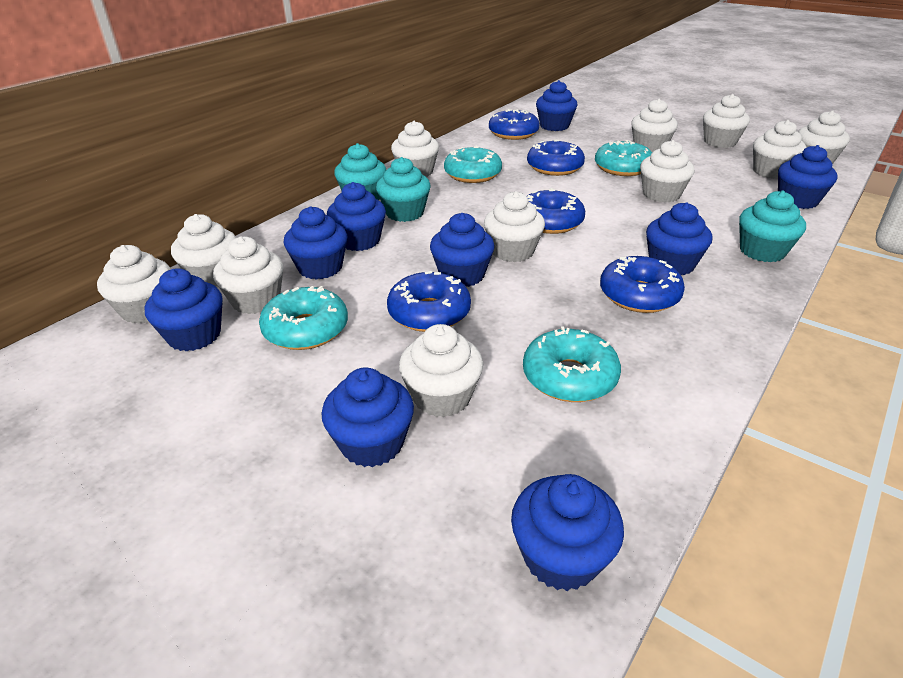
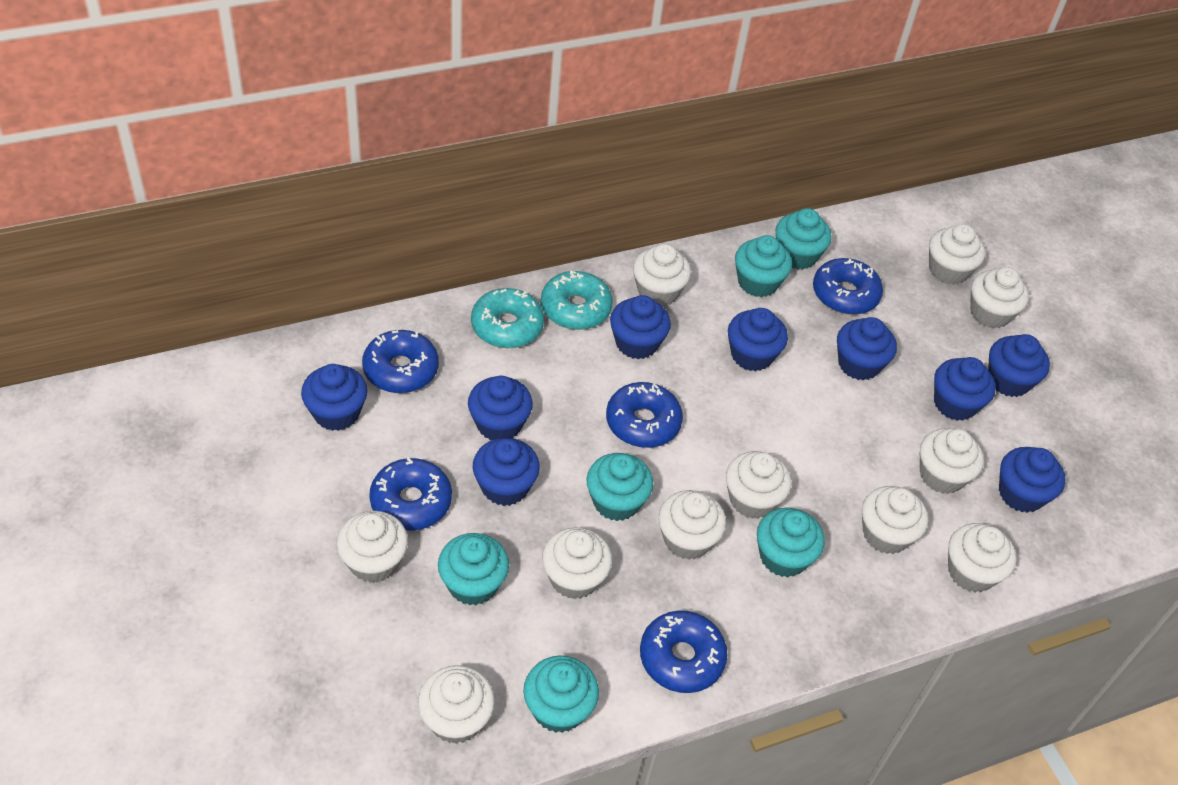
turquoise cupcake: 3 -> 6
turquoise donut: 4 -> 2

